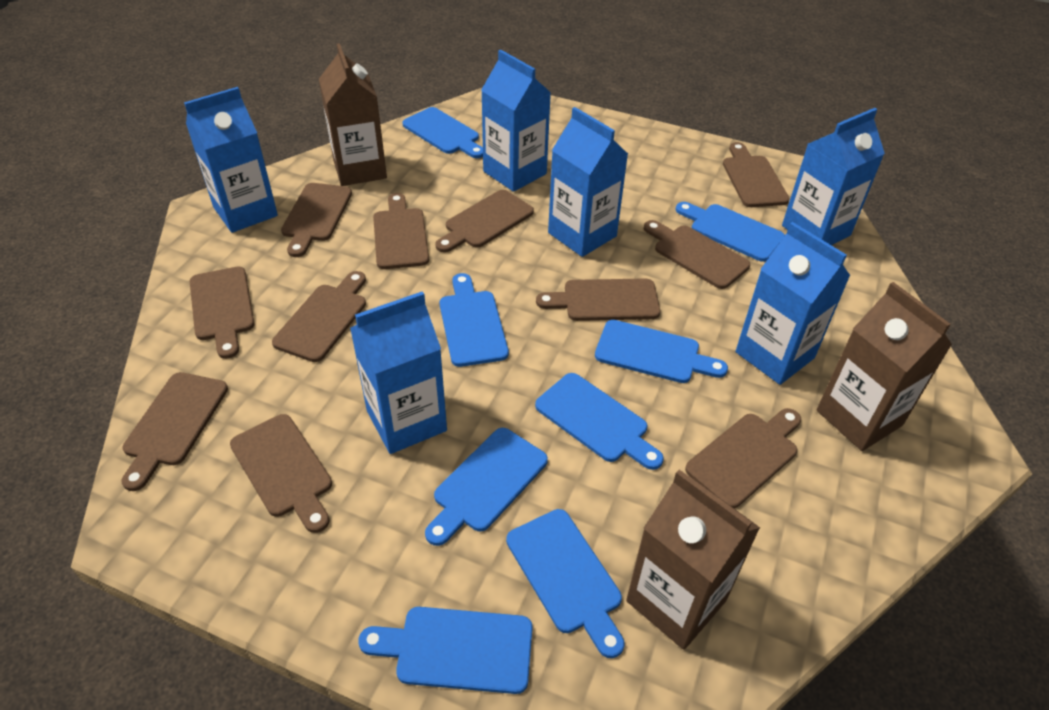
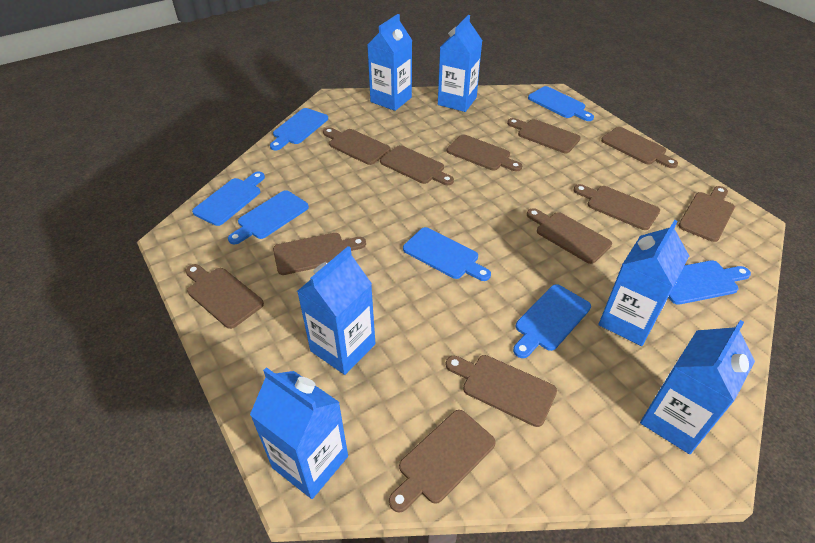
blue cutting board: 8 -> 7
brown carton: 3 -> 0
brown cutting board: 11 -> 12

